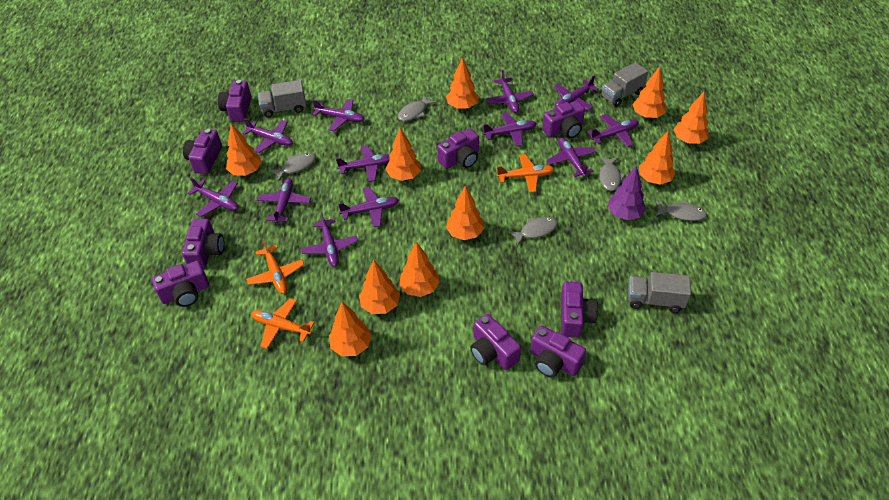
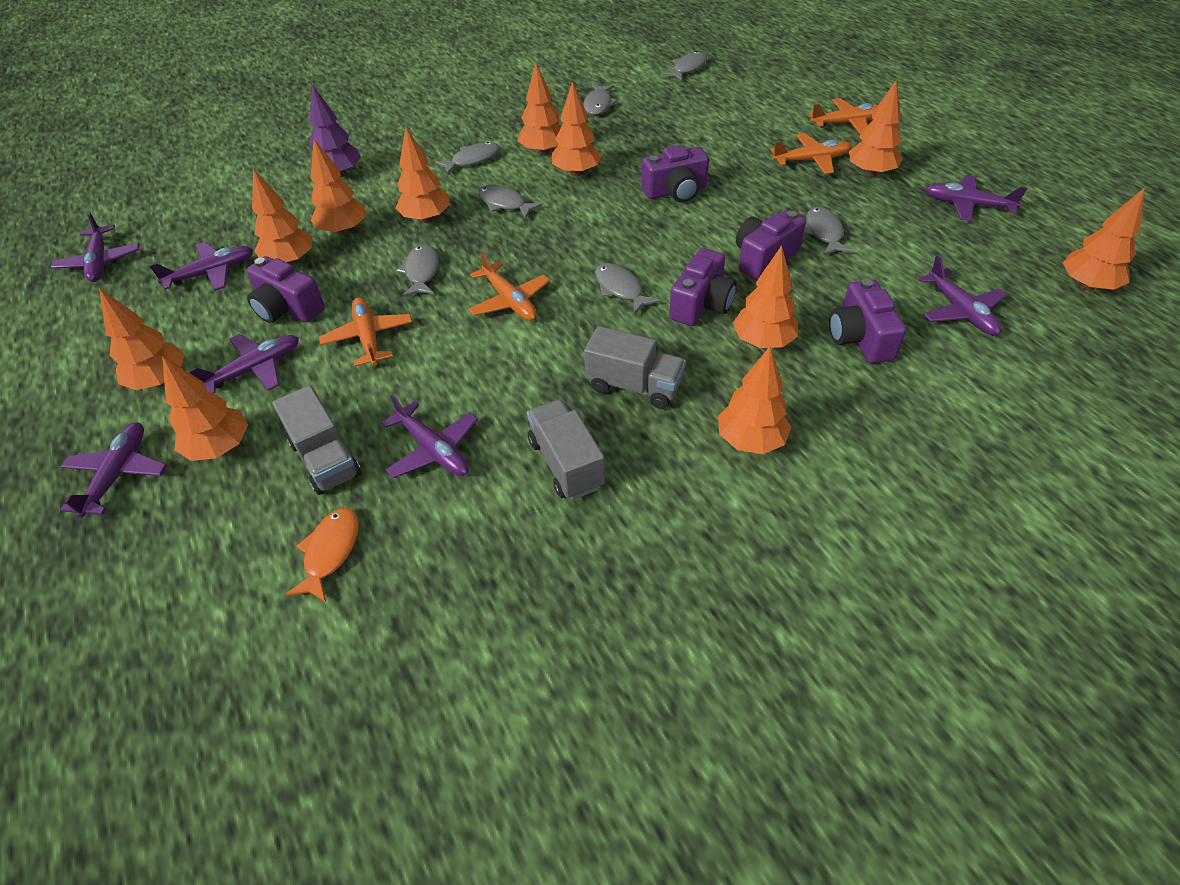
grey fish: 5 -> 7
orange fish: 0 -> 1
orange plane: 3 -> 4
orange tree: 10 -> 11
purple camera: 9 -> 5
purple plane: 12 -> 7

